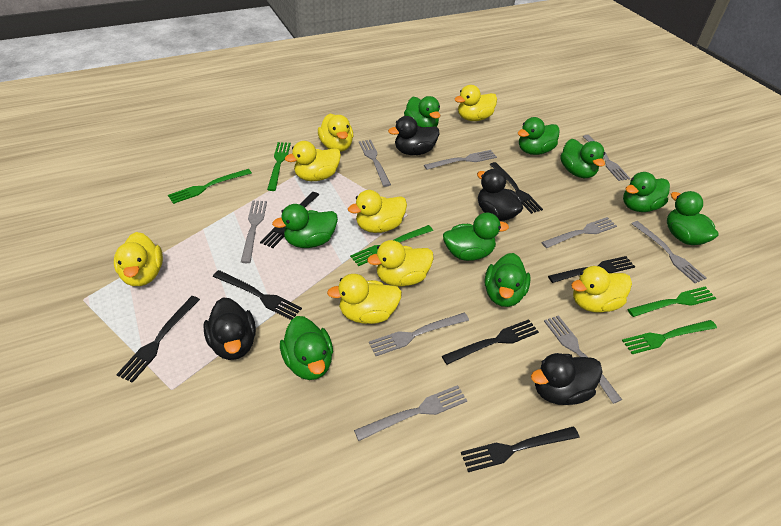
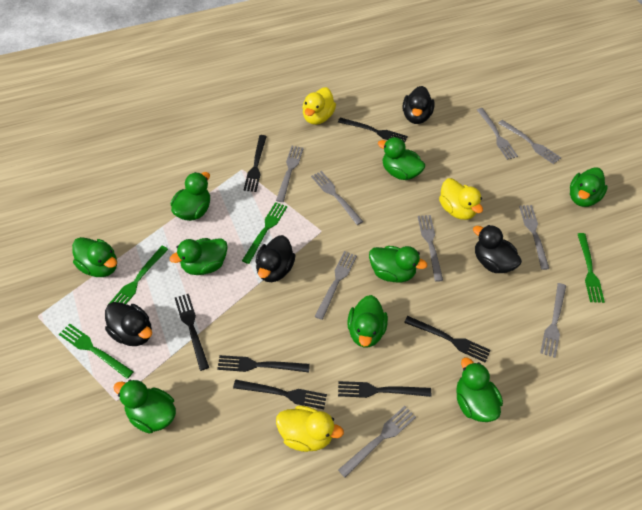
green fork: 5 -> 4
yellow duck: 8 -> 3

